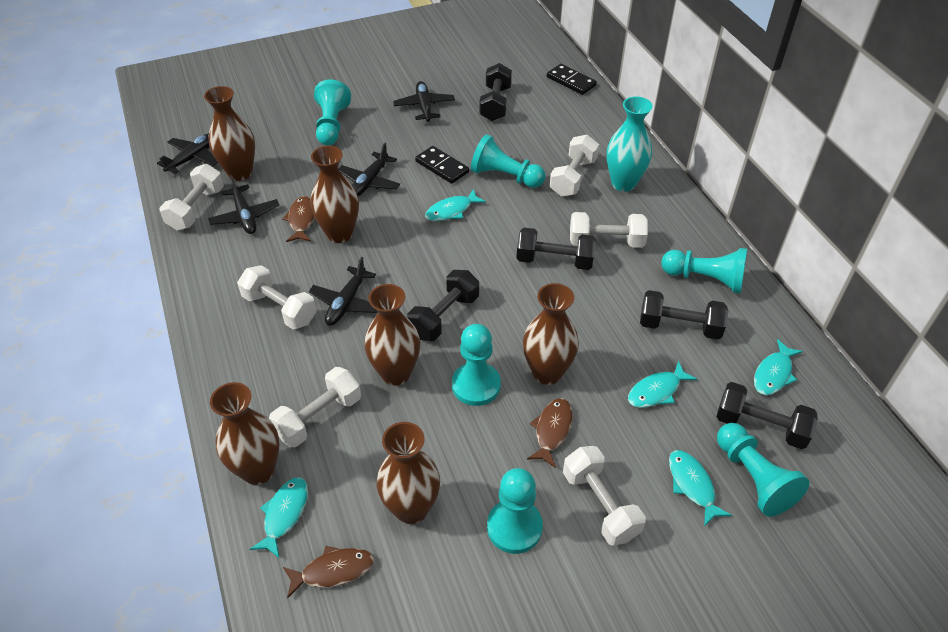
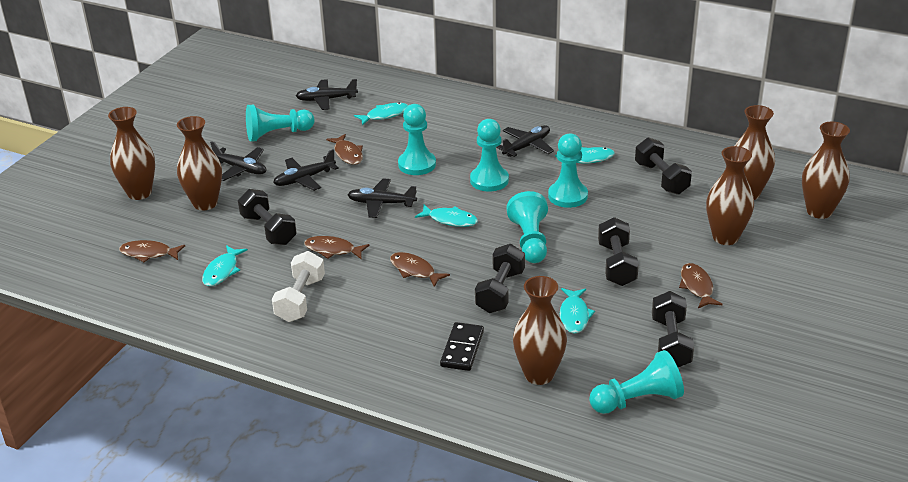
black domino: 2 -> 1
brown fish: 3 -> 5
turquoise vase: 1 -> 0
white dumbbell: 6 -> 1

